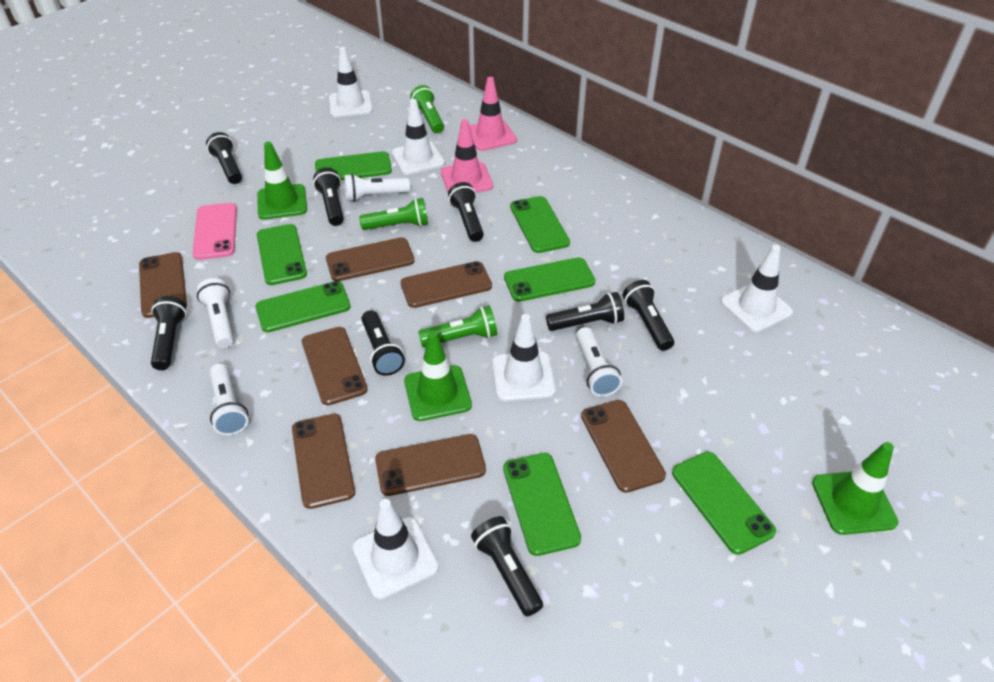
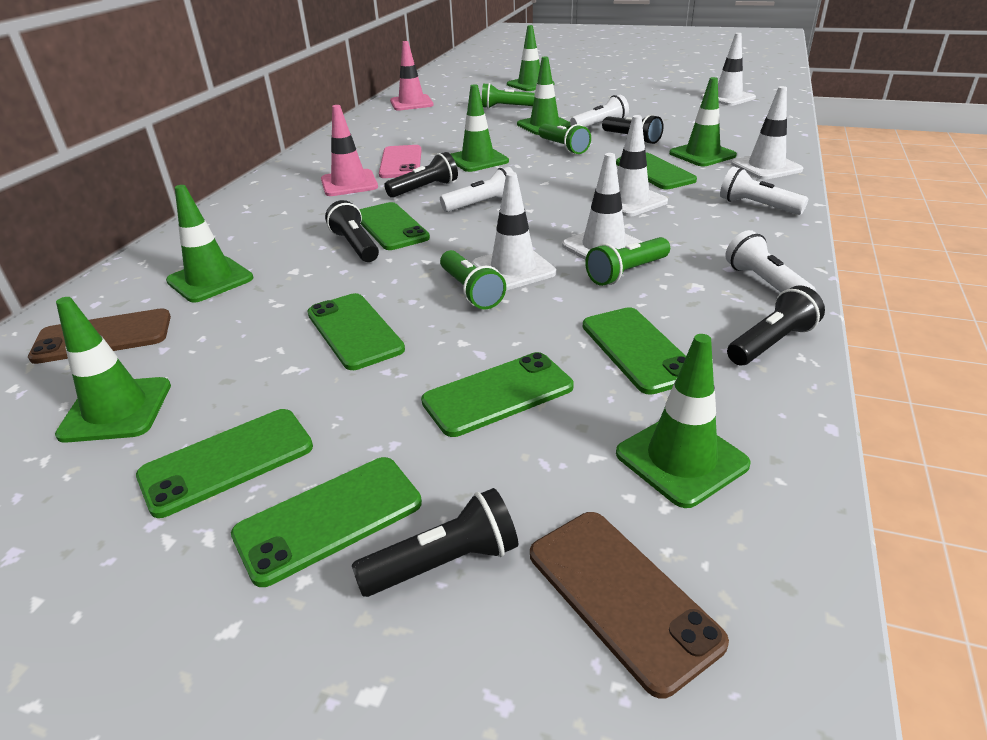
black flashlight: 8 -> 5
brown phone: 7 -> 2
green flashlight: 3 -> 4
green traffic cone: 3 -> 7

